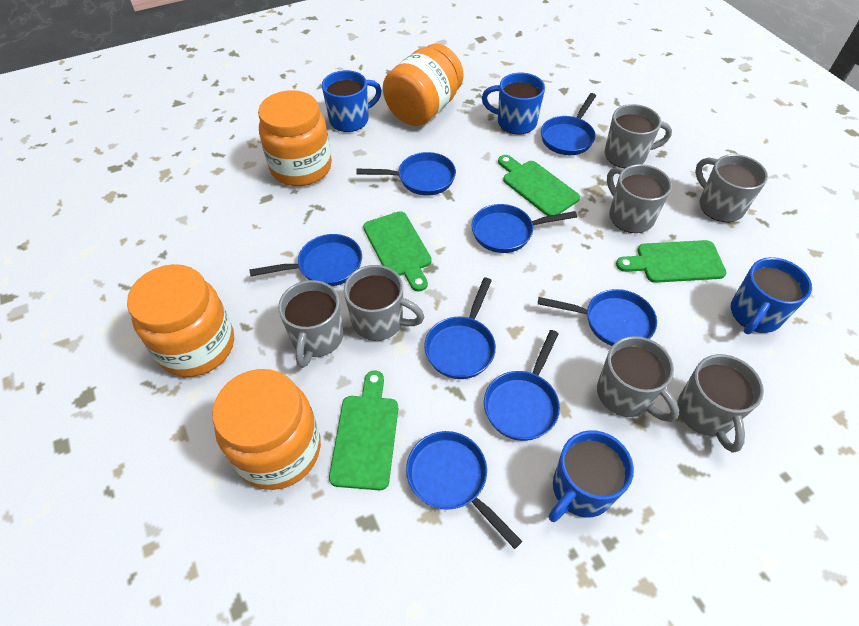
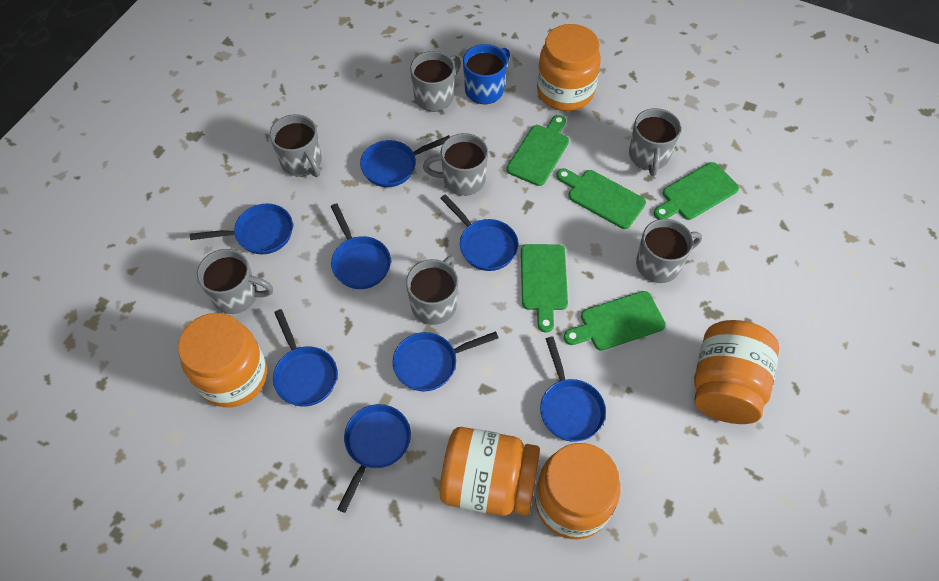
blue mug: 4 -> 1
green cutting board: 4 -> 5
orange jar: 4 -> 5

